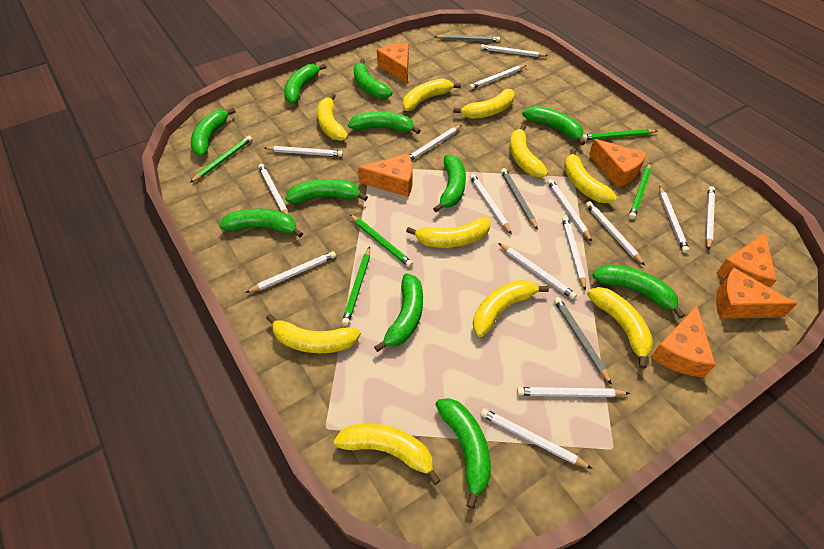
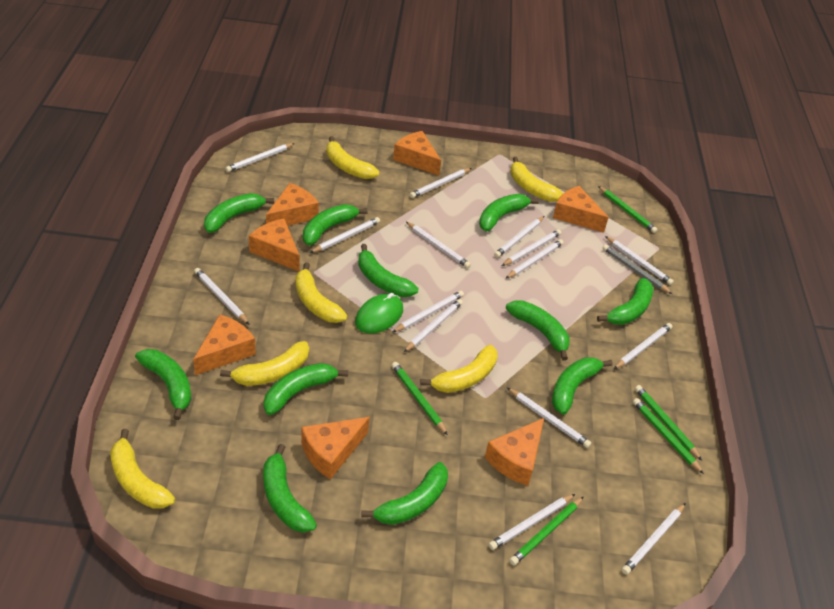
green mouse: 0 -> 1
grey pencil: 3 -> 1
orange cheese: 6 -> 7
yellow banana: 10 -> 6

